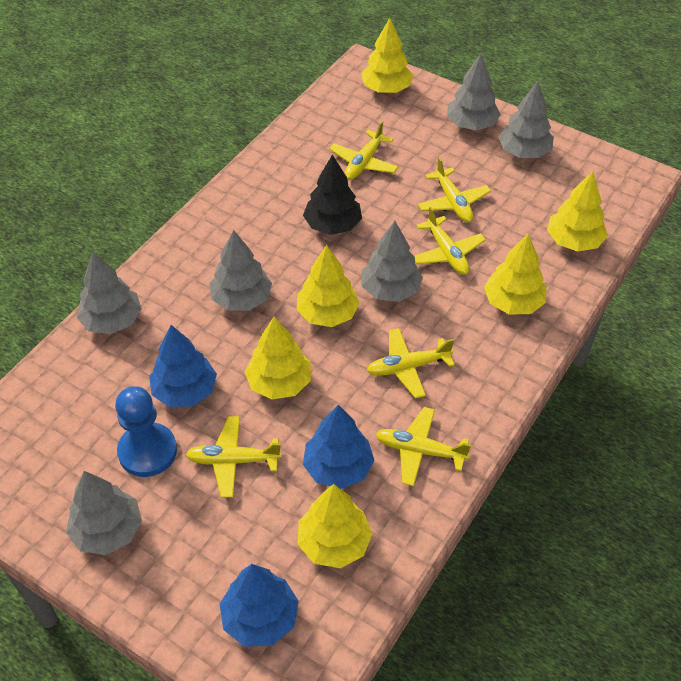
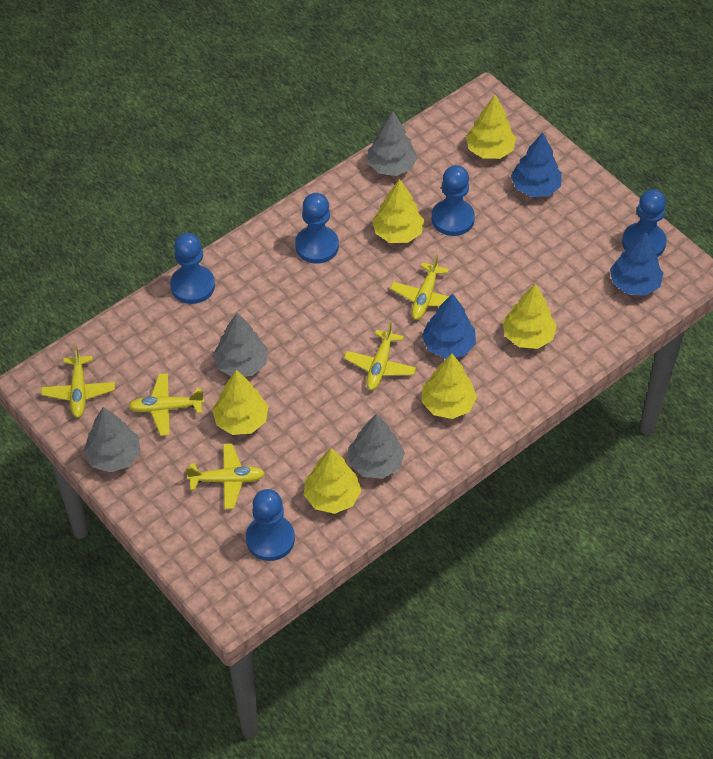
black tree: 1 -> 0
blue pawn: 1 -> 5
grey tree: 6 -> 4
yellow plane: 6 -> 5

